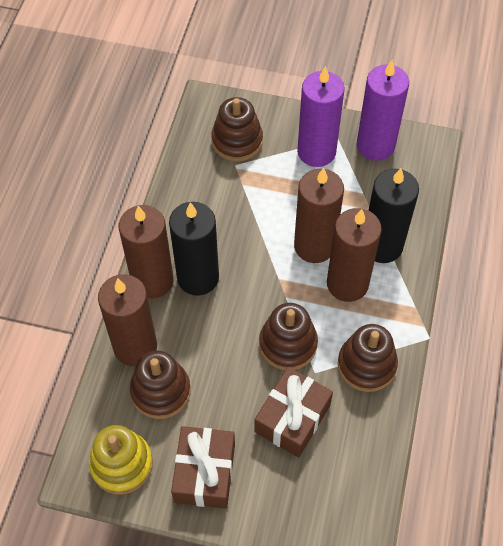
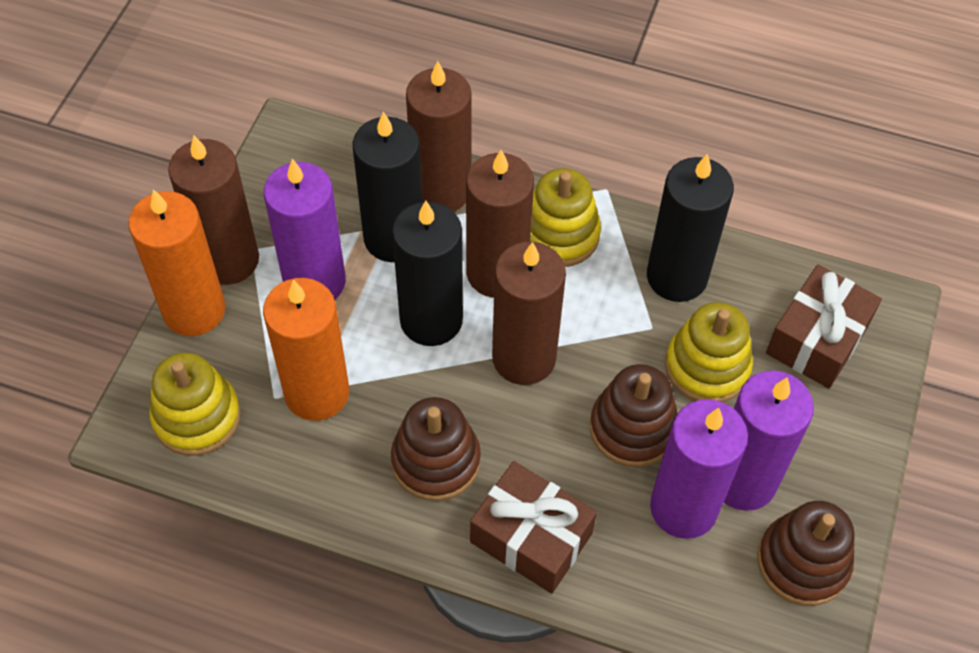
black candle: 2 -> 3
brown stacking toy: 4 -> 3
orange candle: 0 -> 2
purple candle: 2 -> 3
yellow stacking toy: 1 -> 3

